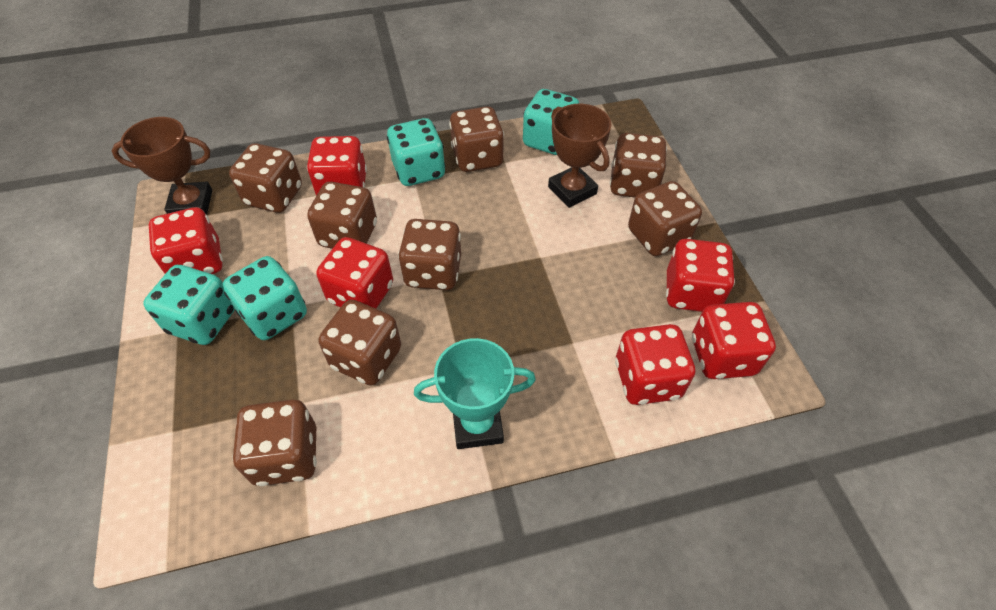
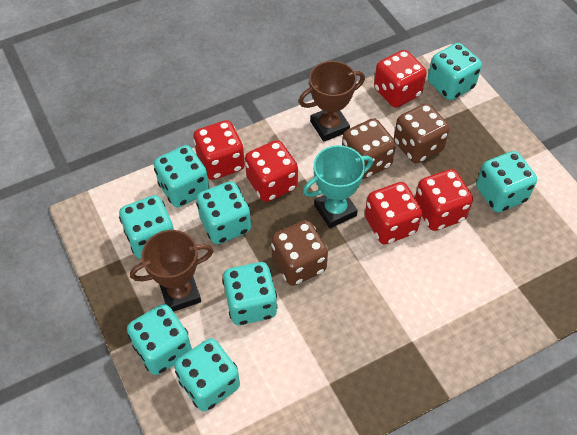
brown dice: 8 -> 3
red dice: 6 -> 5
turquoise dice: 4 -> 8

